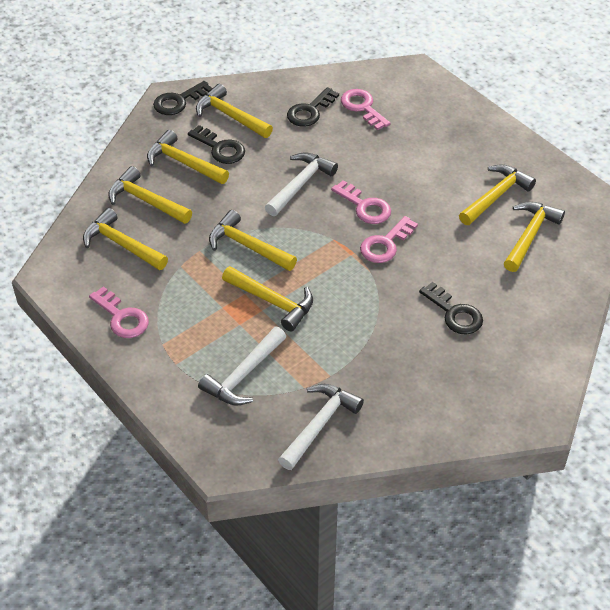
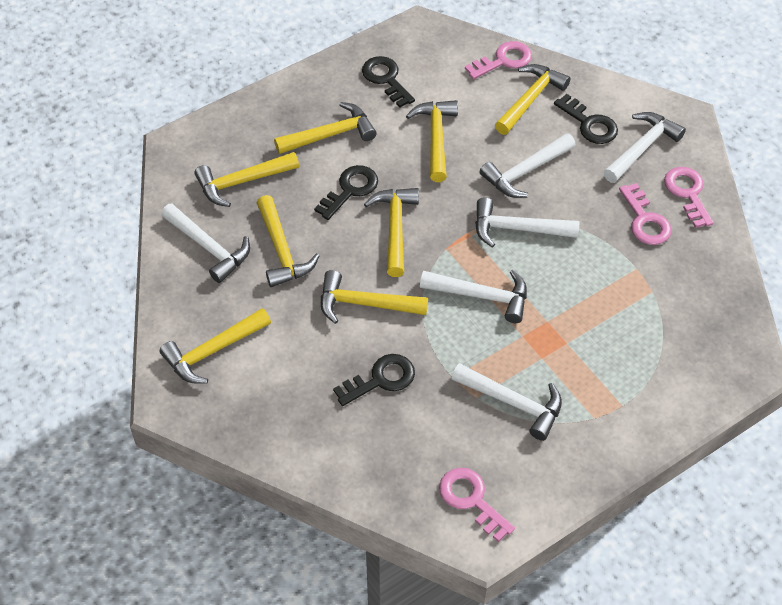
white hammer: 3 -> 6

